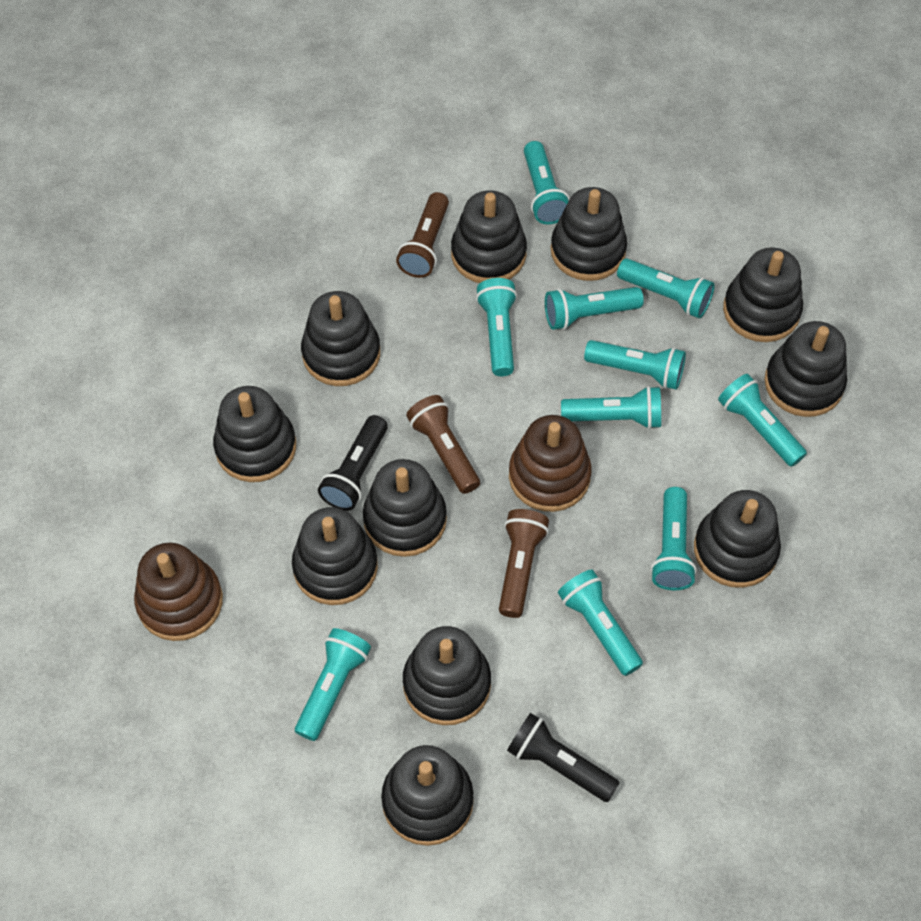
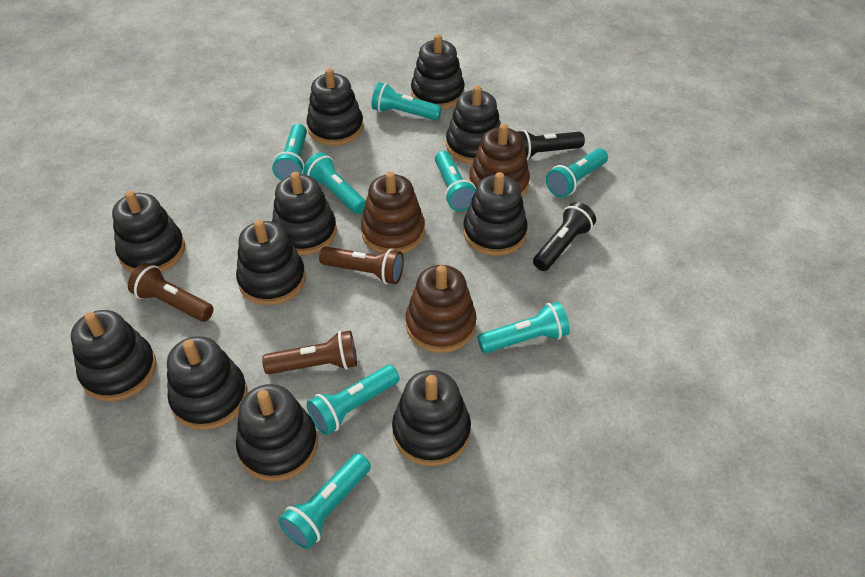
brown stacking toy: 2 -> 3
turquoise flashlight: 10 -> 8

